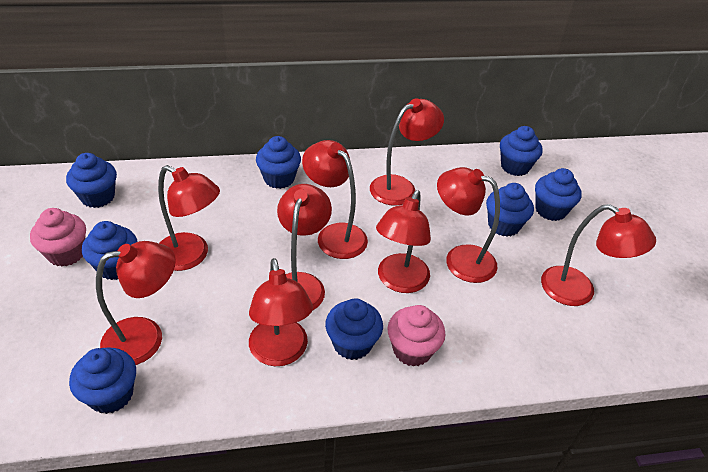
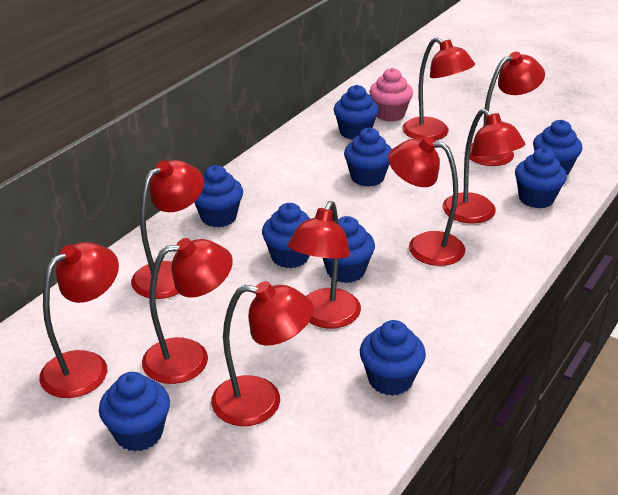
blue cupcake: 8 -> 9
pink cupcake: 2 -> 1

